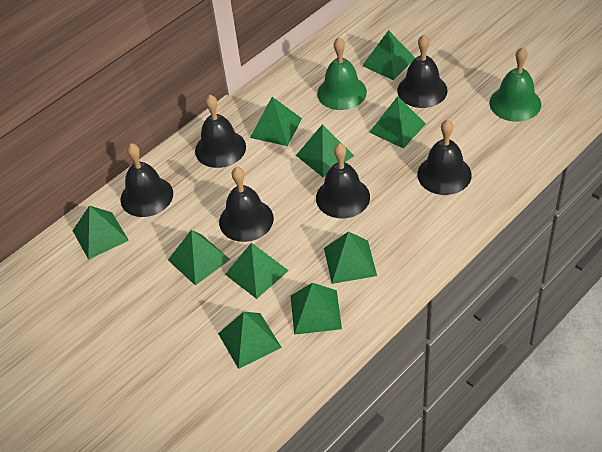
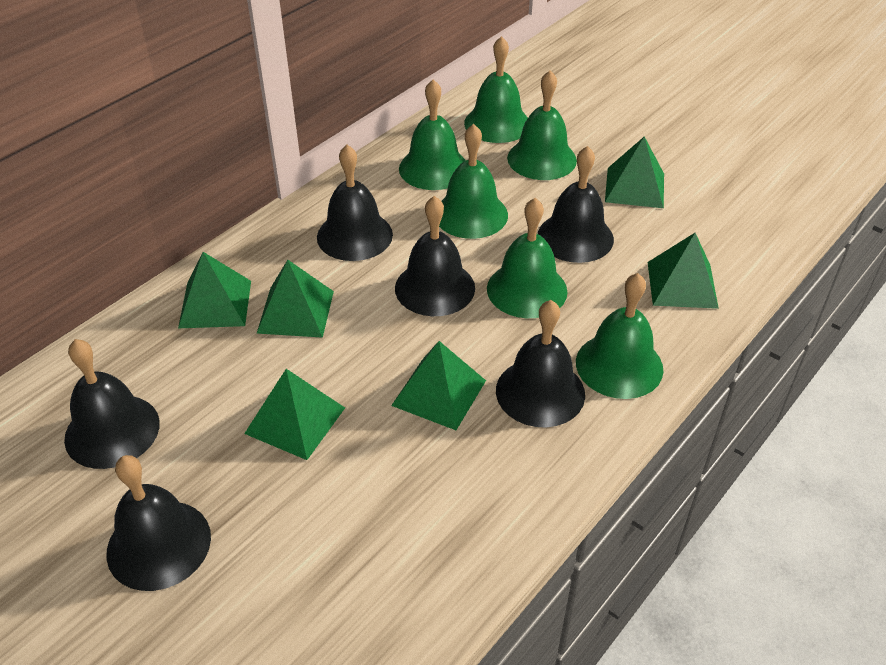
green bell: 2 -> 6
green pyramid: 10 -> 6

